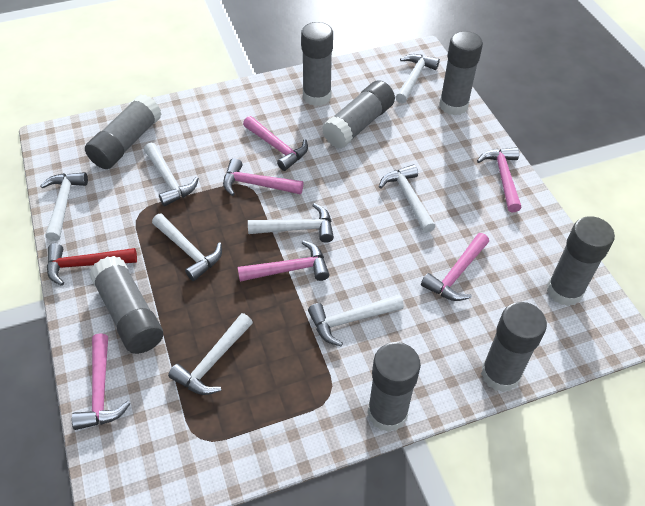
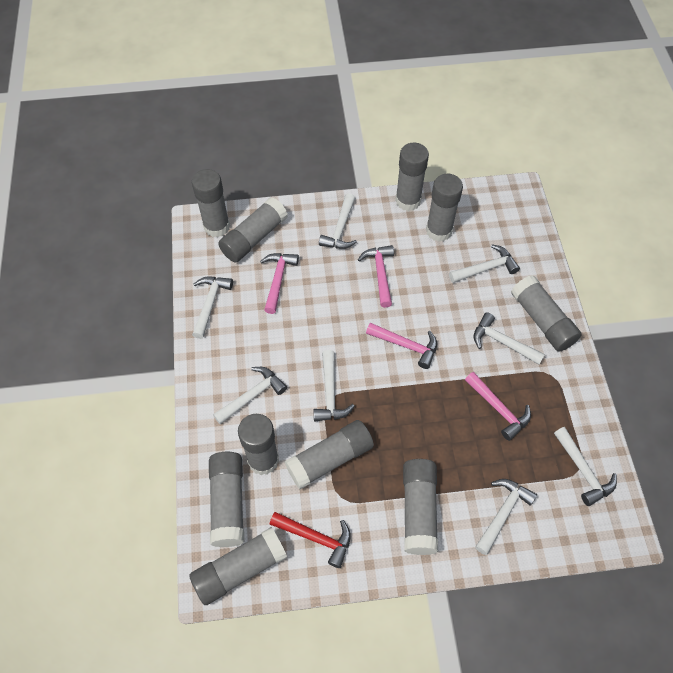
grey glue stick: 8 -> 10
pink hammer: 6 -> 4

